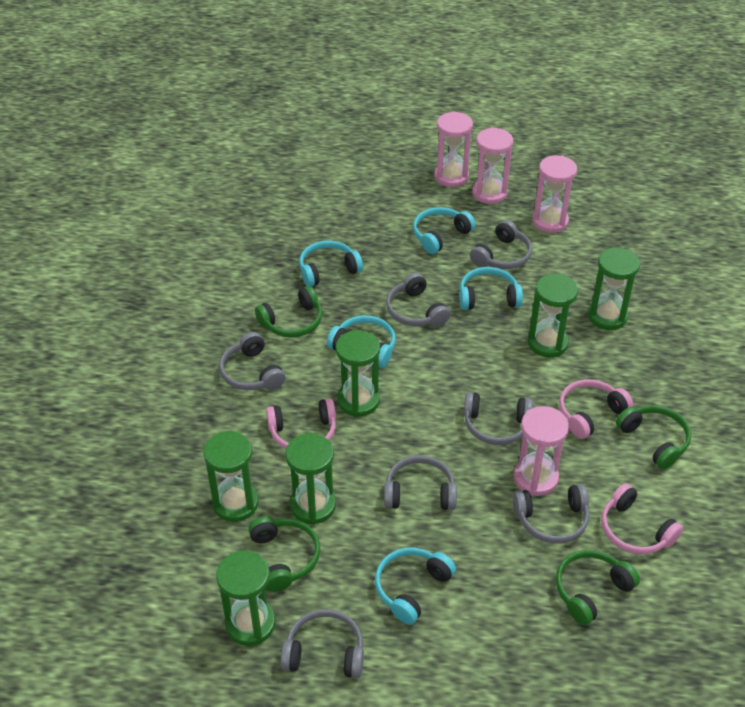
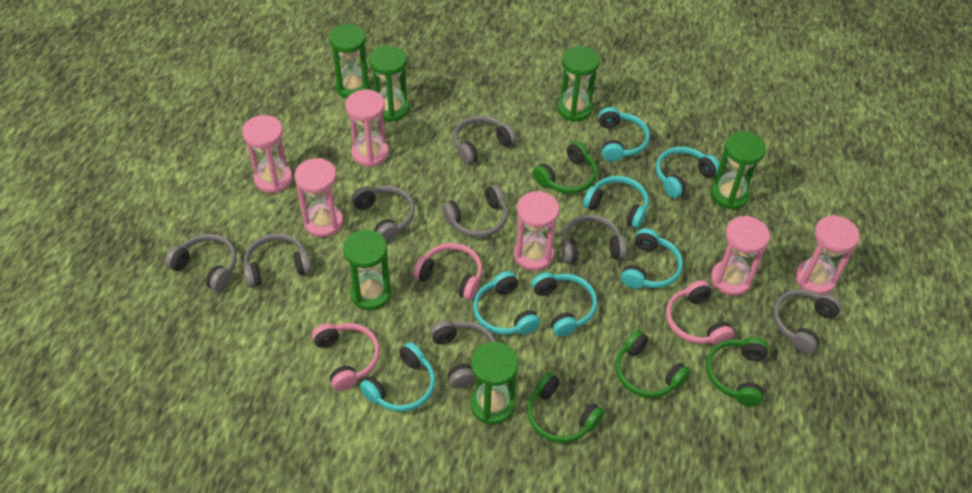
grey headphones: 7 -> 8
pink hourglass: 4 -> 6
turquoise headphones: 5 -> 7

